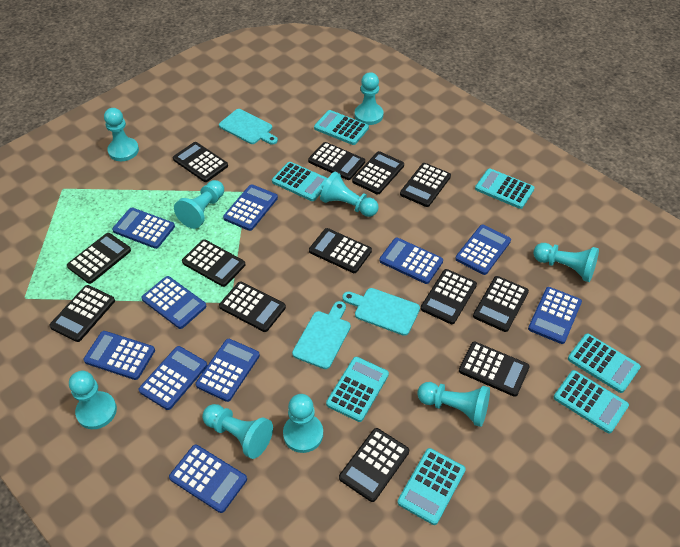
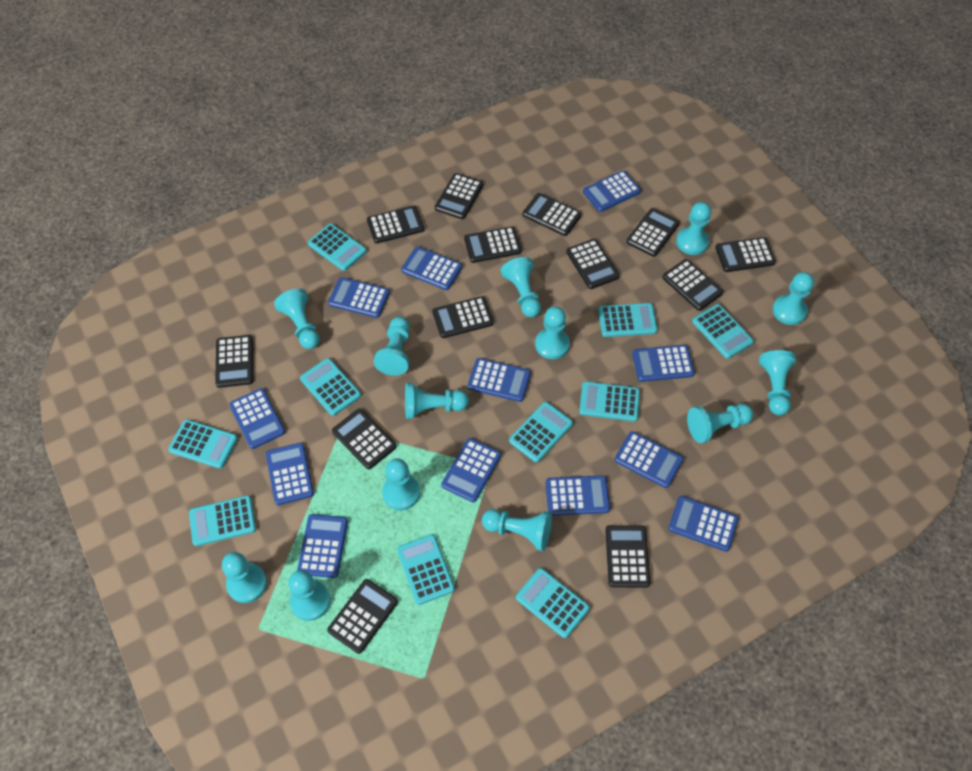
blue calculator: 10 -> 12
turquoise calculator: 7 -> 10
turquoise cutting board: 3 -> 0
turquoise pawn: 9 -> 13

